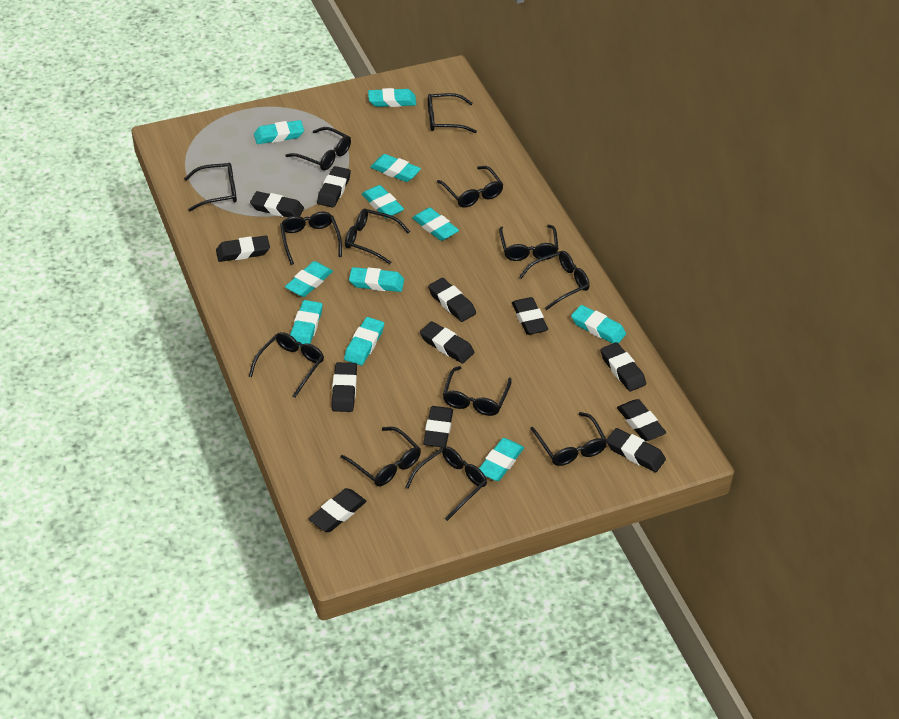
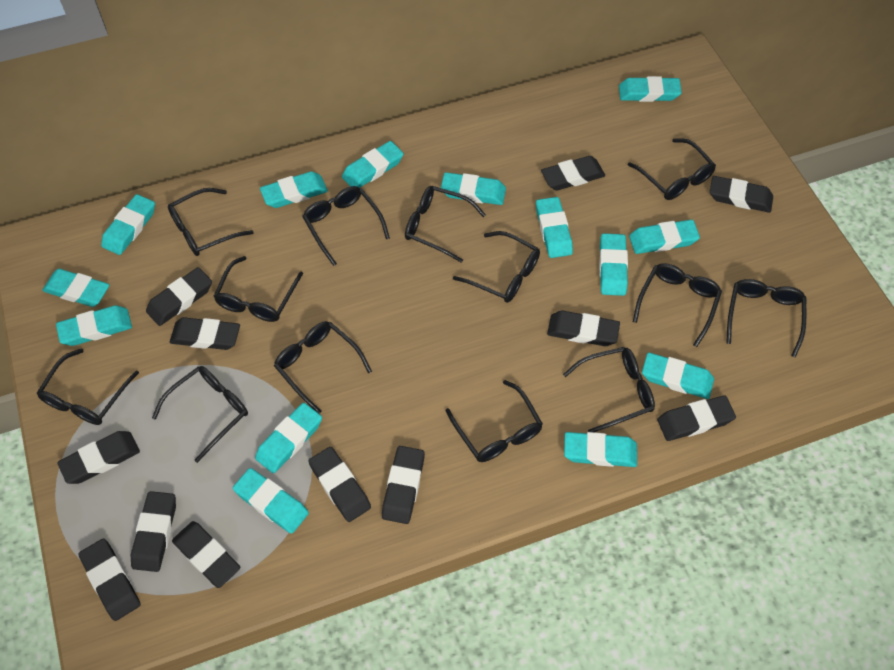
turquoise eraser: 11 -> 14

